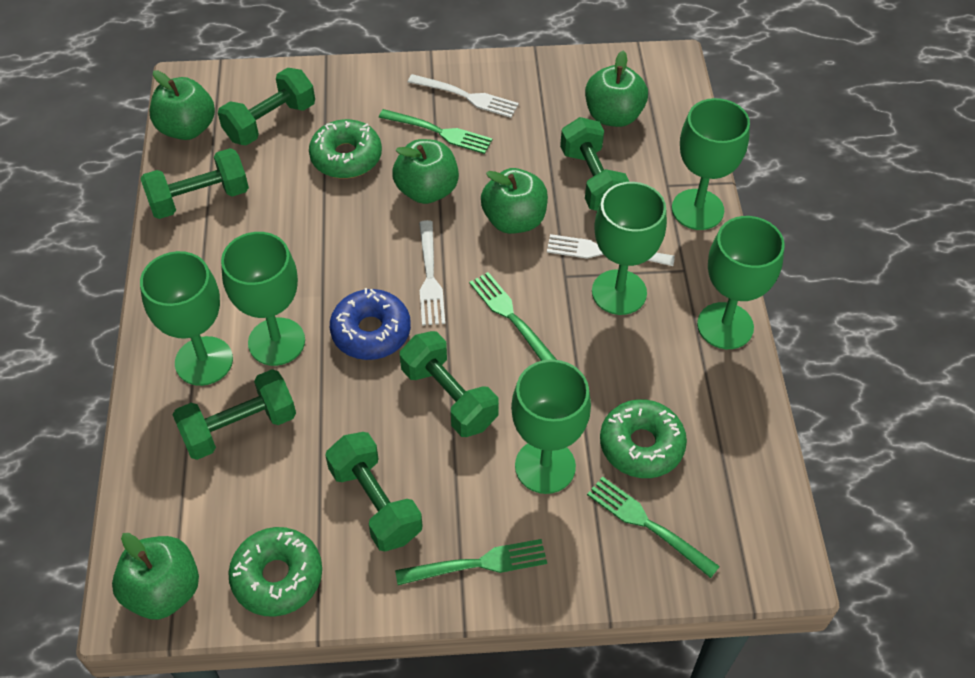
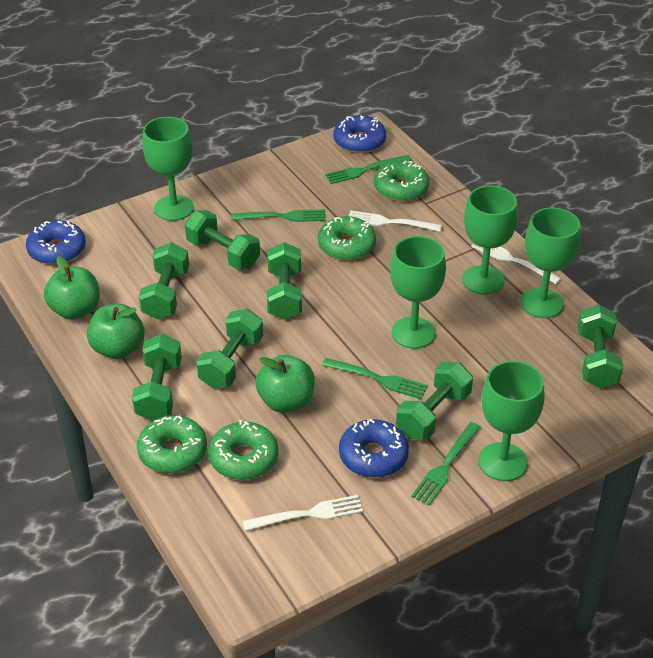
blue donut: 1 -> 3
green apple: 5 -> 3
green donut: 3 -> 4
green dumbbell: 6 -> 7
green goblet: 6 -> 5

